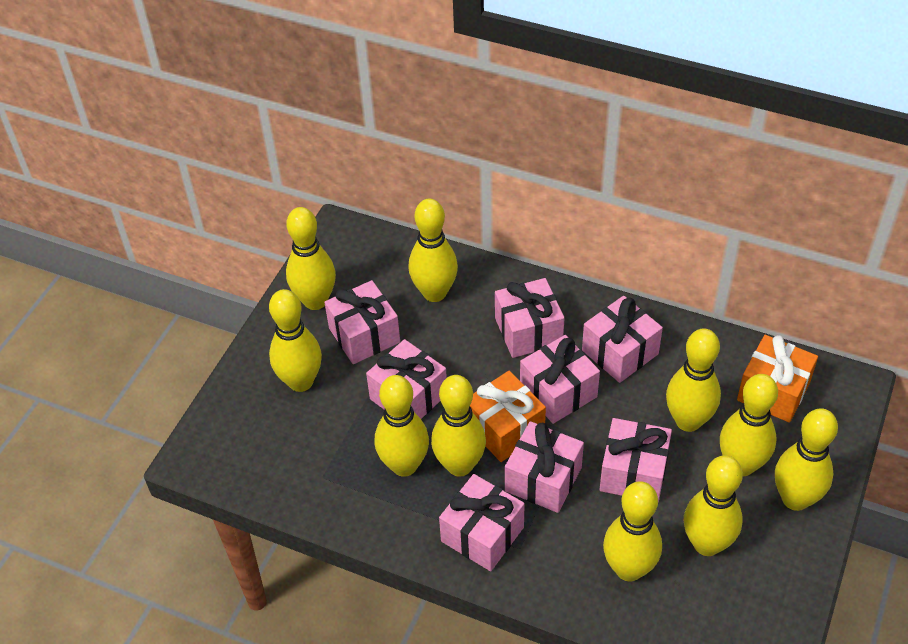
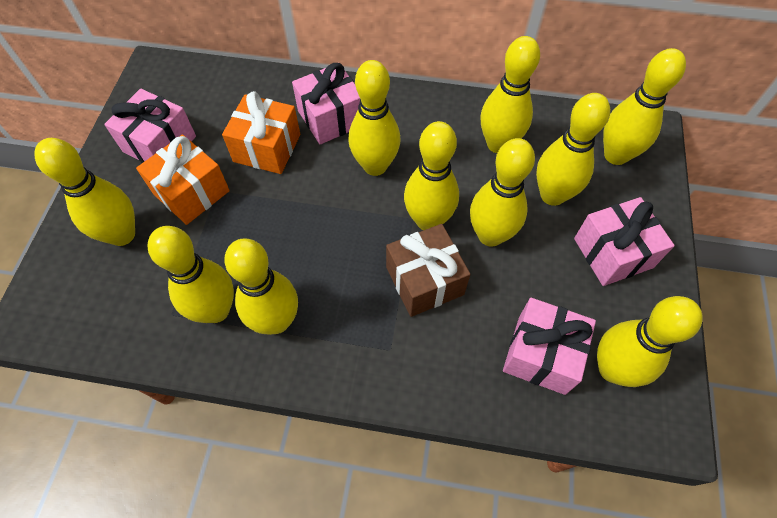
brown gift: 0 -> 1
pink gift: 8 -> 4

